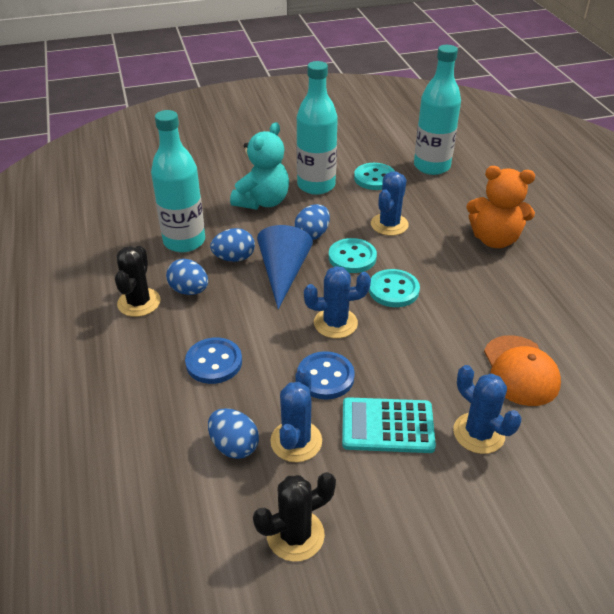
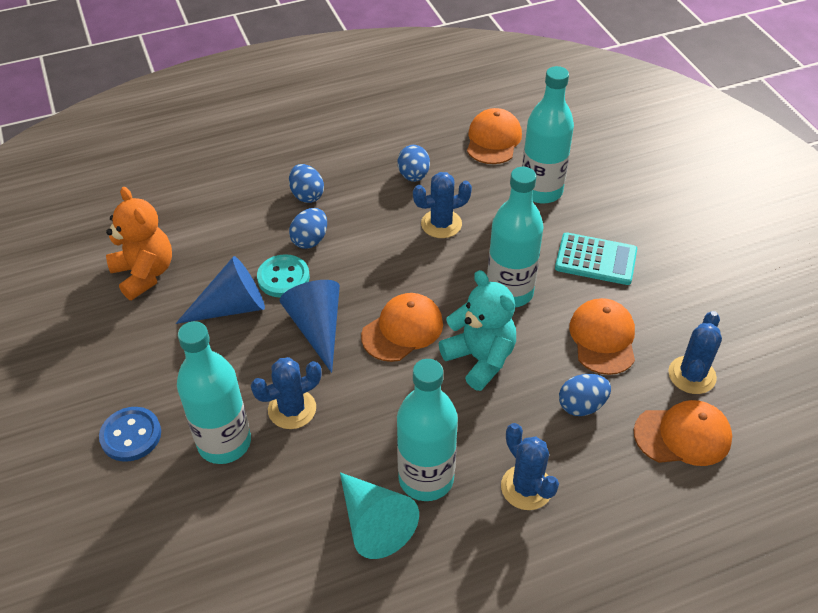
black cactus: 2 -> 0
blue button: 2 -> 1
blue cone: 1 -> 2
orange cap: 1 -> 4
turquoise bottle: 3 -> 4
turquoise button: 3 -> 1
turquoise cone: 0 -> 1

